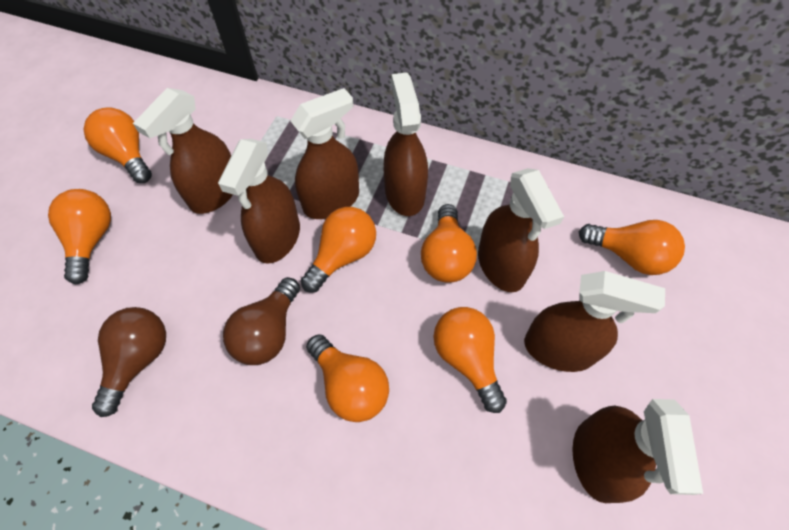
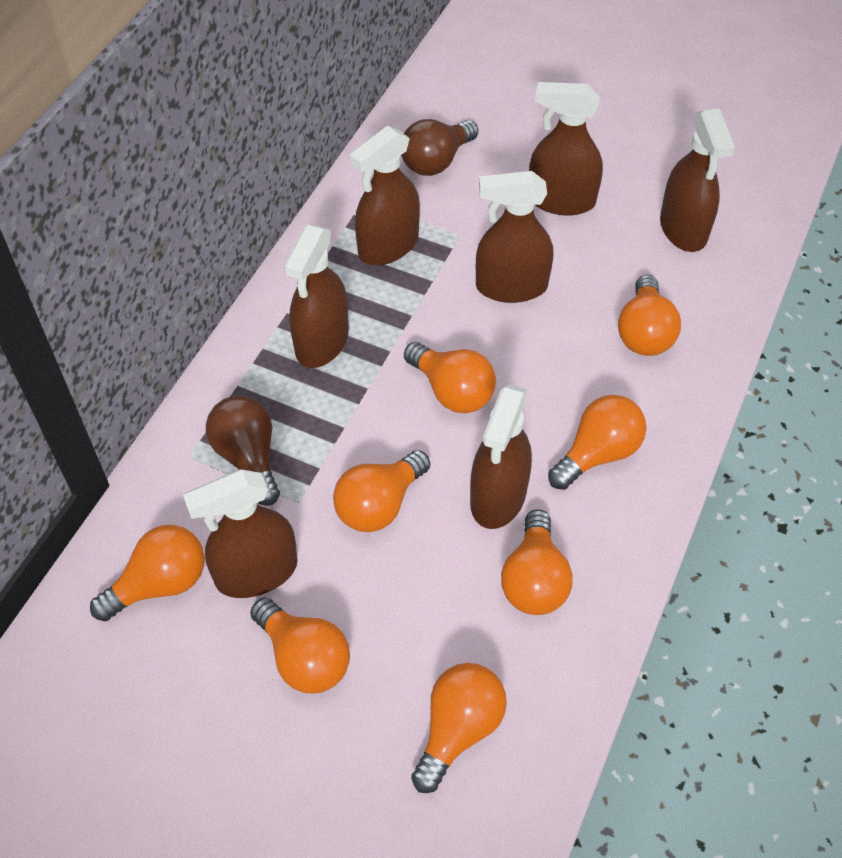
orange light bulb: 7 -> 8

